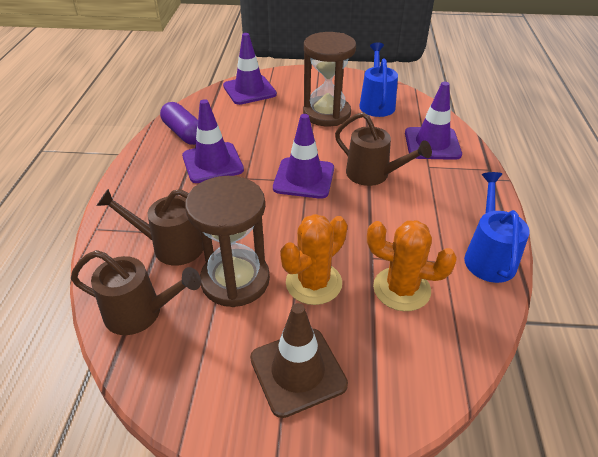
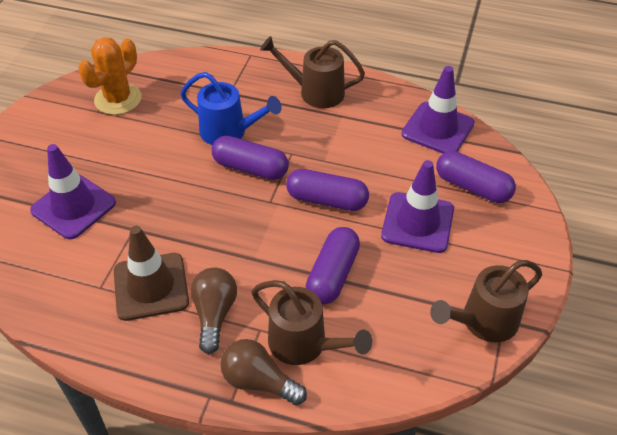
blue watering can: 2 -> 1
brown hourglass: 2 -> 0
brown light bulb: 0 -> 2
orange cactus: 2 -> 1
purple capsule: 1 -> 4
purple traffic cone: 4 -> 3

